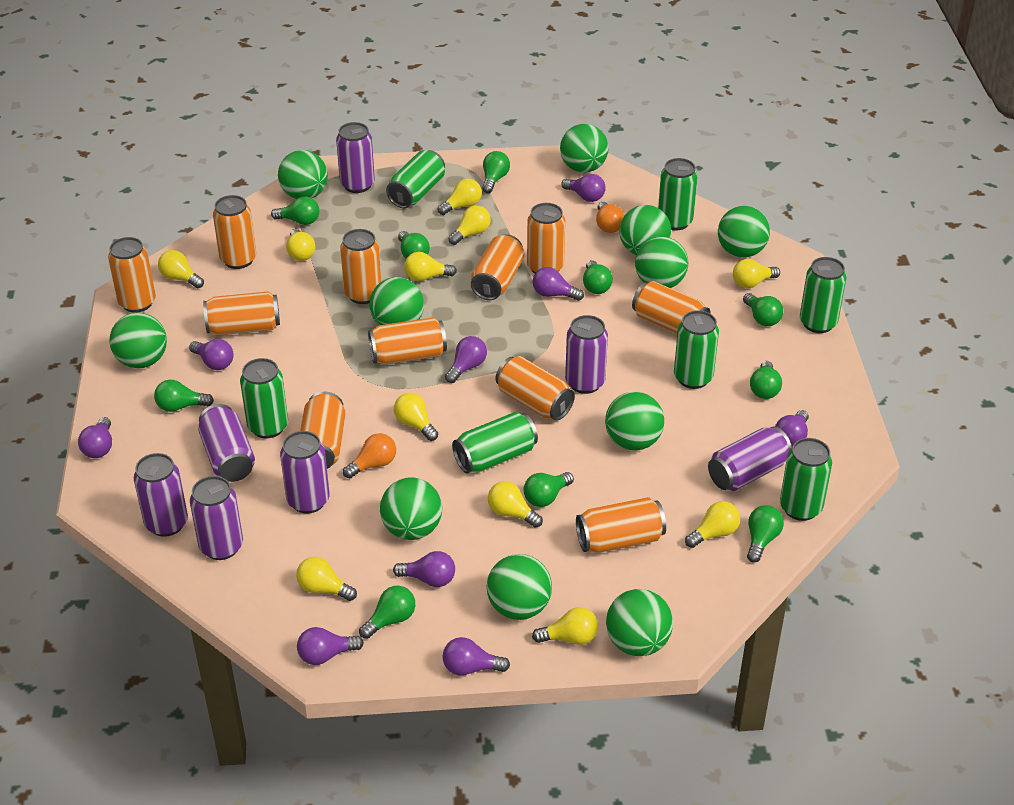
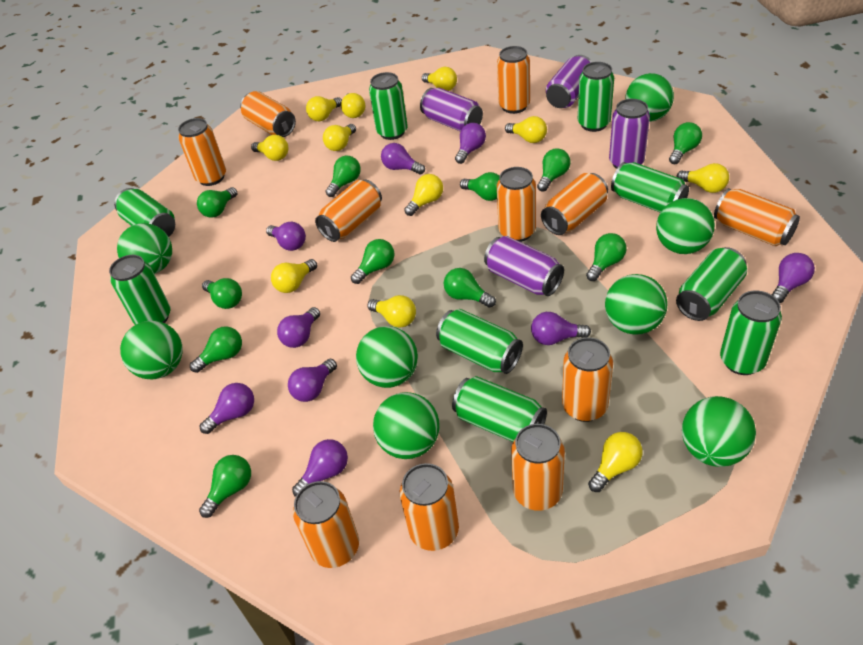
green ball: 11 -> 8
green can: 7 -> 9
green light bulb: 10 -> 11
orange light bulb: 2 -> 0
purple can: 7 -> 4

